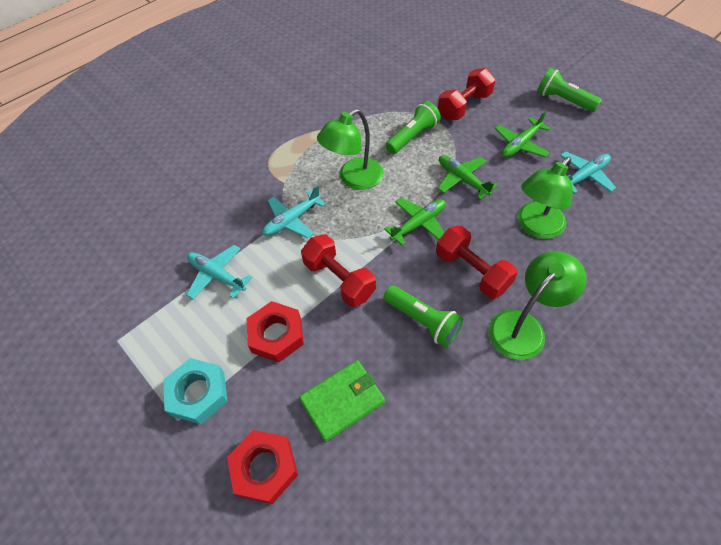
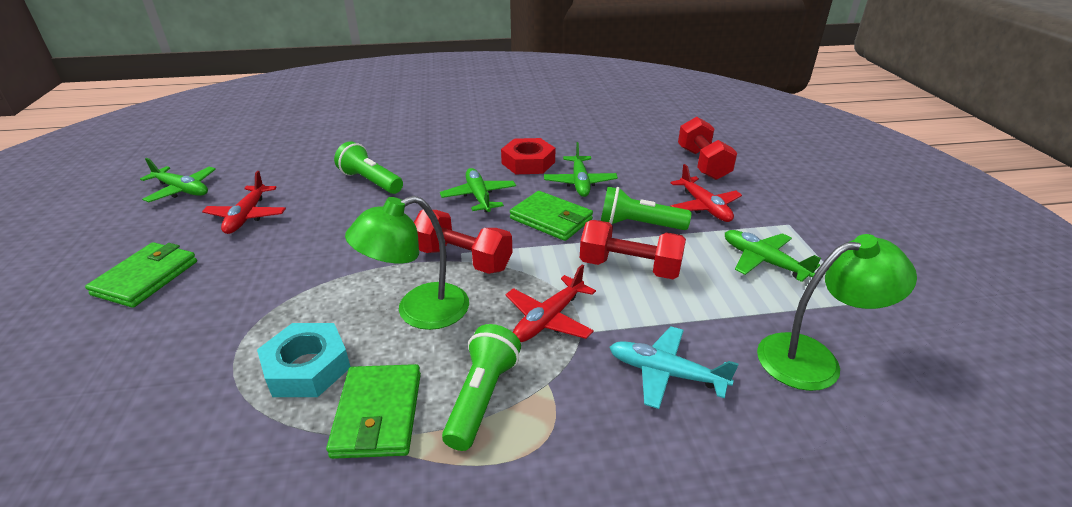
green lamp: 3 -> 2
green plane: 3 -> 4
green wallet: 1 -> 3
red nut: 2 -> 1
red plane: 0 -> 3
turquoise plane: 3 -> 1

